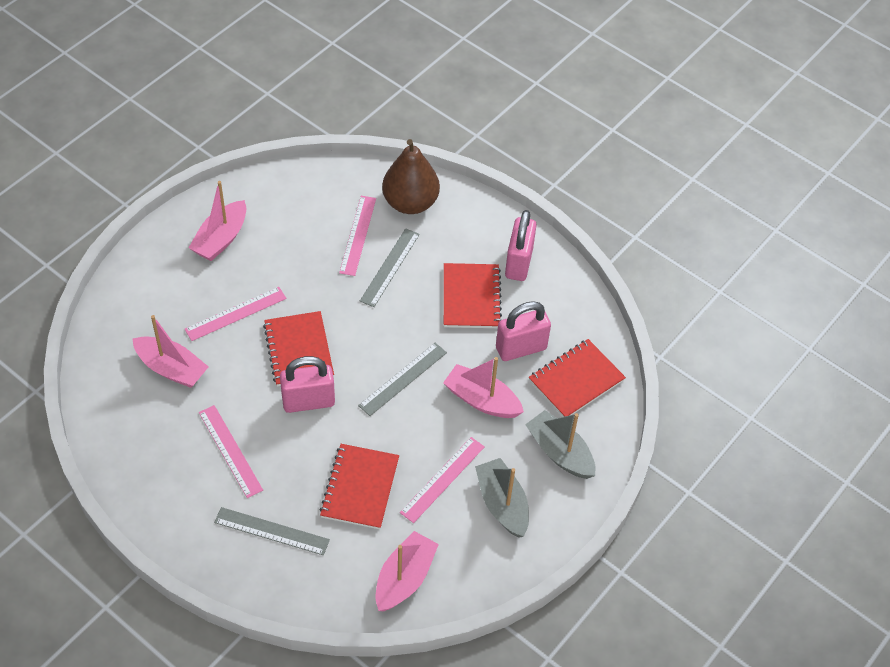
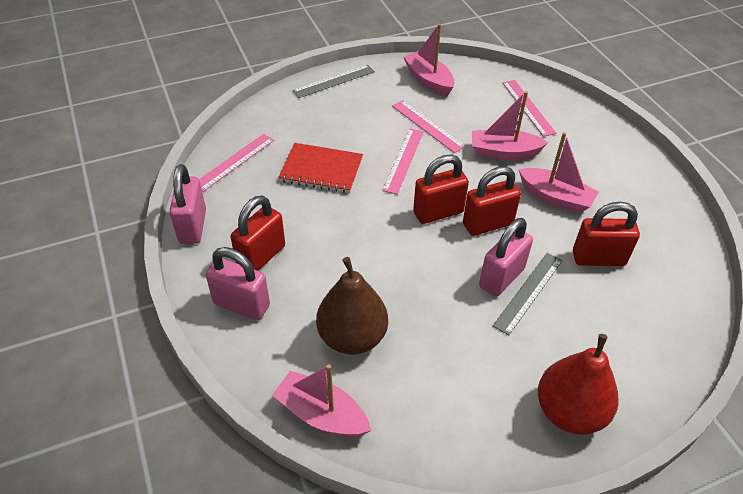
grey boat: 2 -> 0
grey ruler: 3 -> 2
red notebook: 4 -> 1
red padlock: 0 -> 4
red pear: 0 -> 1

